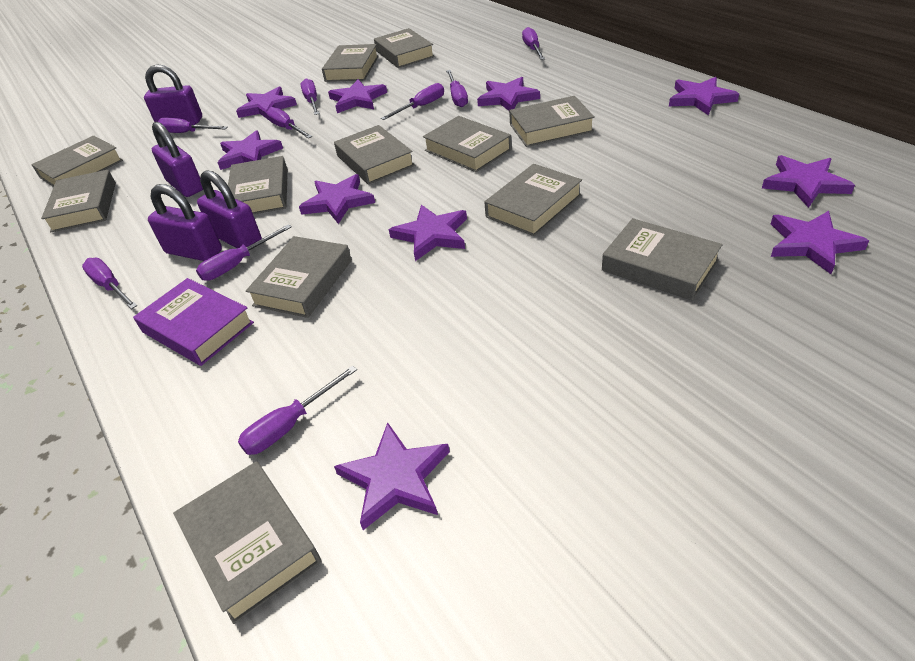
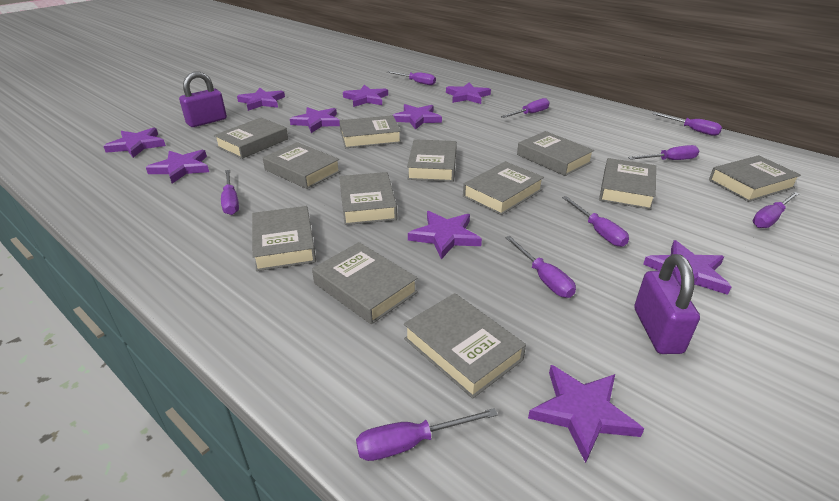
purple book: 1 -> 0
purple padlock: 4 -> 2

